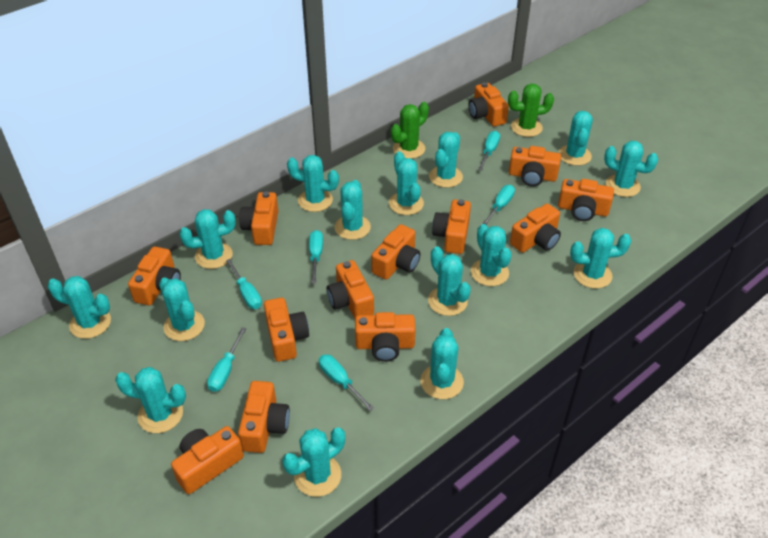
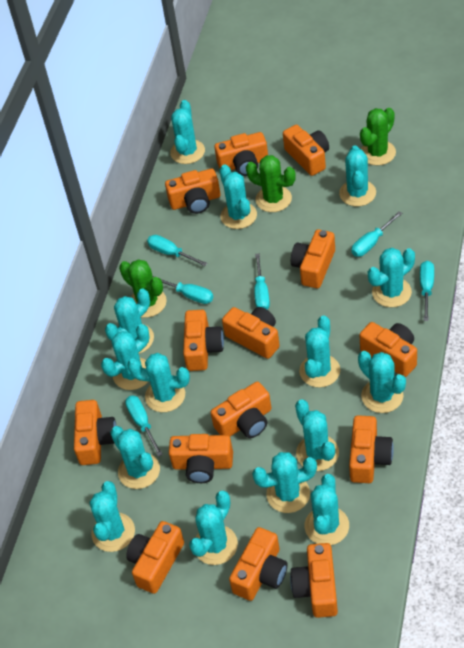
green cactus: 2 -> 3
orange camera: 13 -> 14

